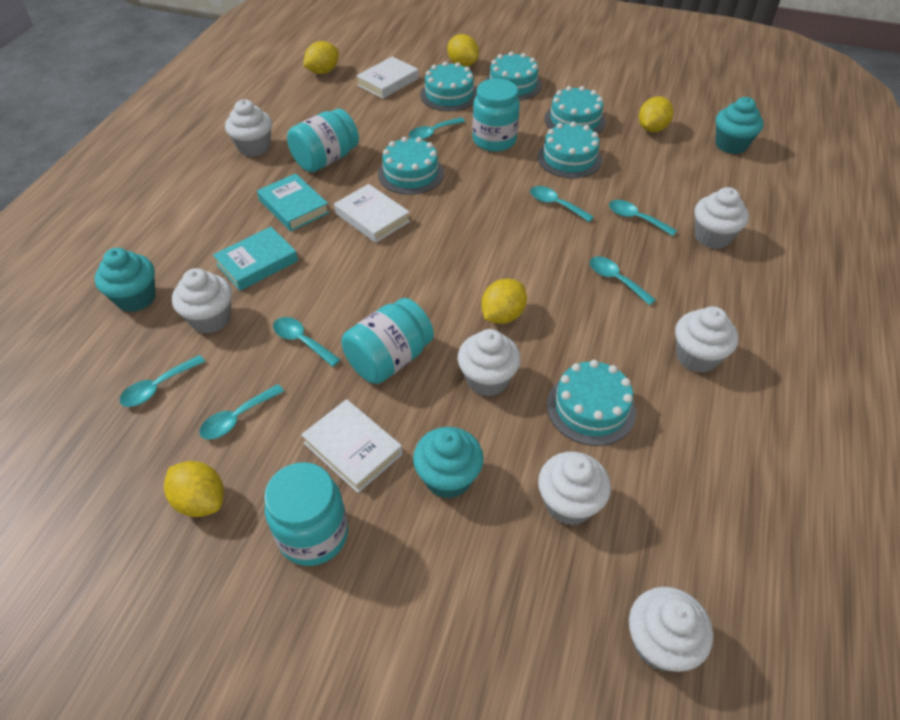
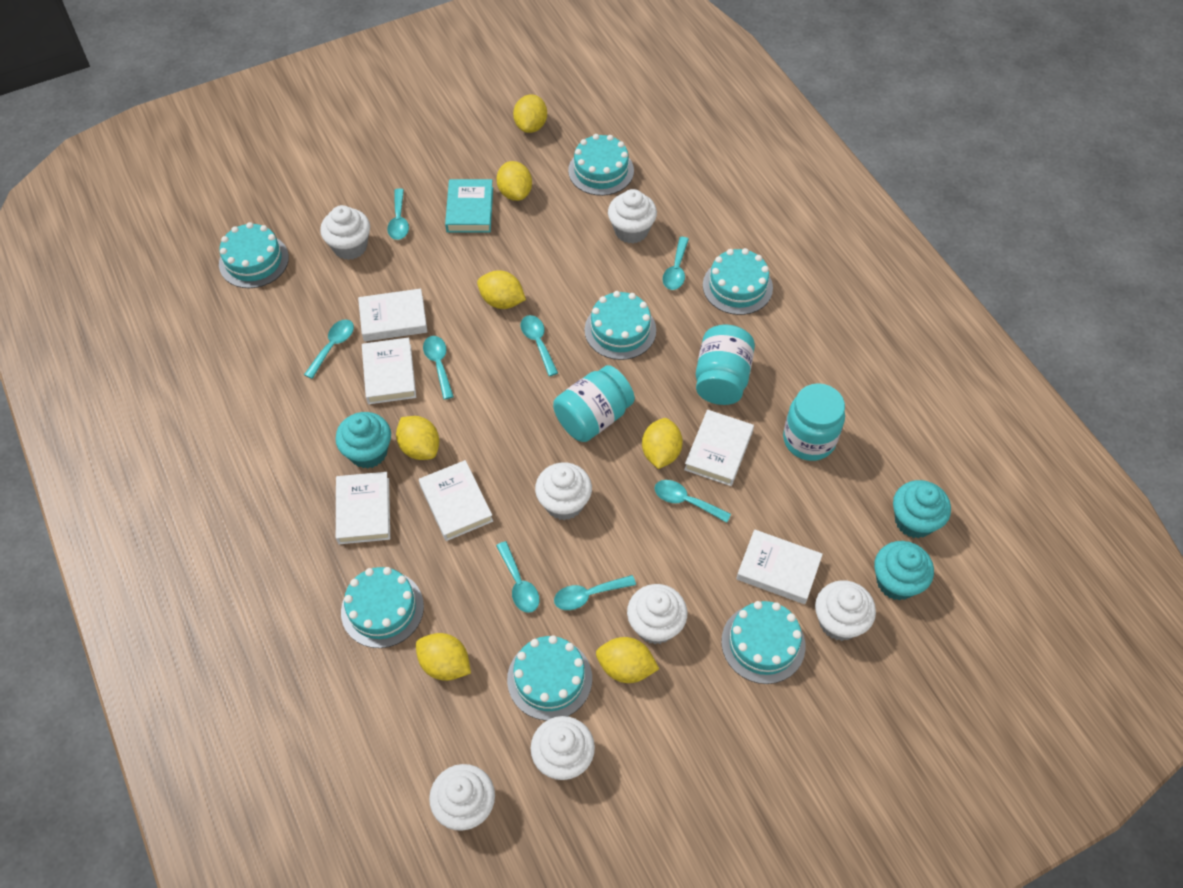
turquoise book: 2 -> 1
turquoise cake: 6 -> 7
turquoise jar: 4 -> 3
turquoise spoon: 7 -> 8
white book: 3 -> 6
yellow lemon: 5 -> 7

